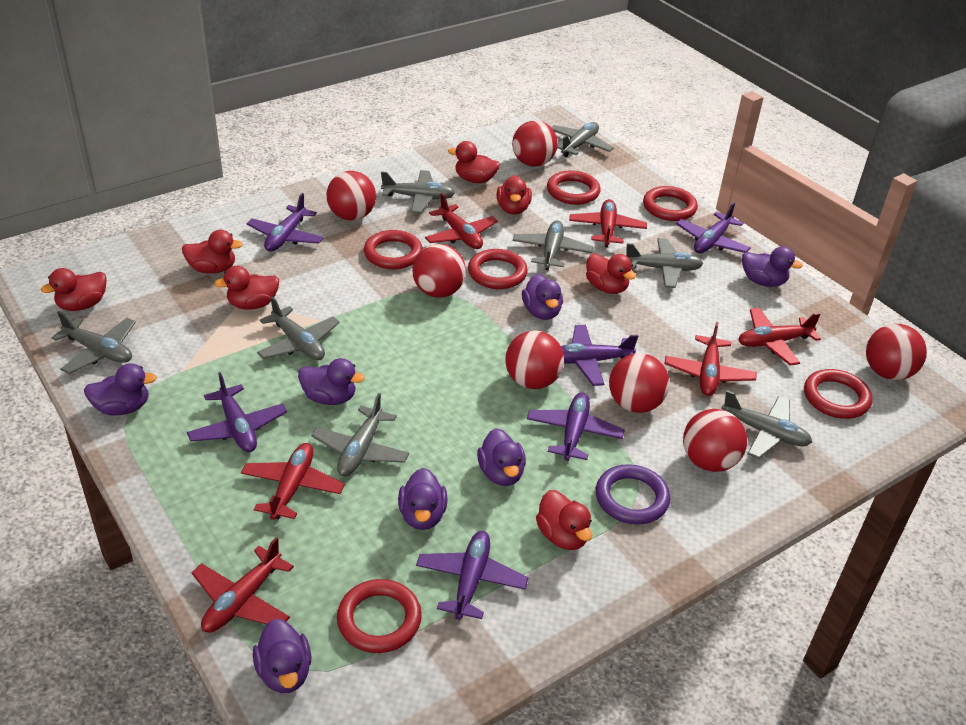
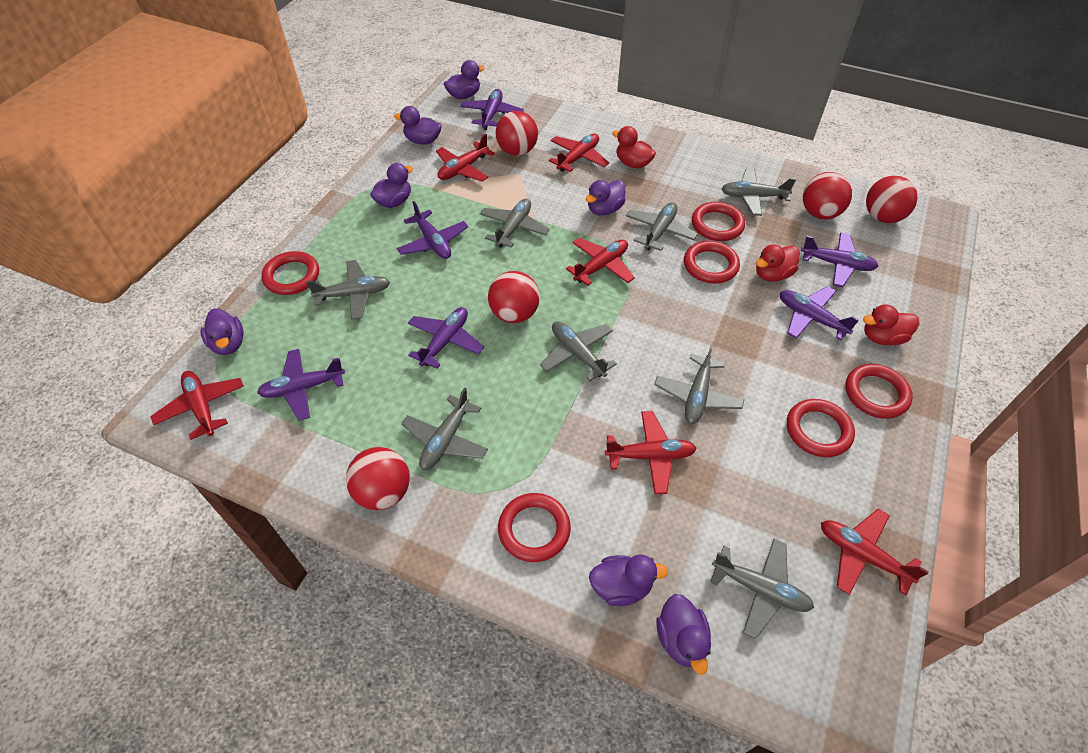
purple ring: 1 -> 0
red ball: 7 -> 5
red duck: 7 -> 3

